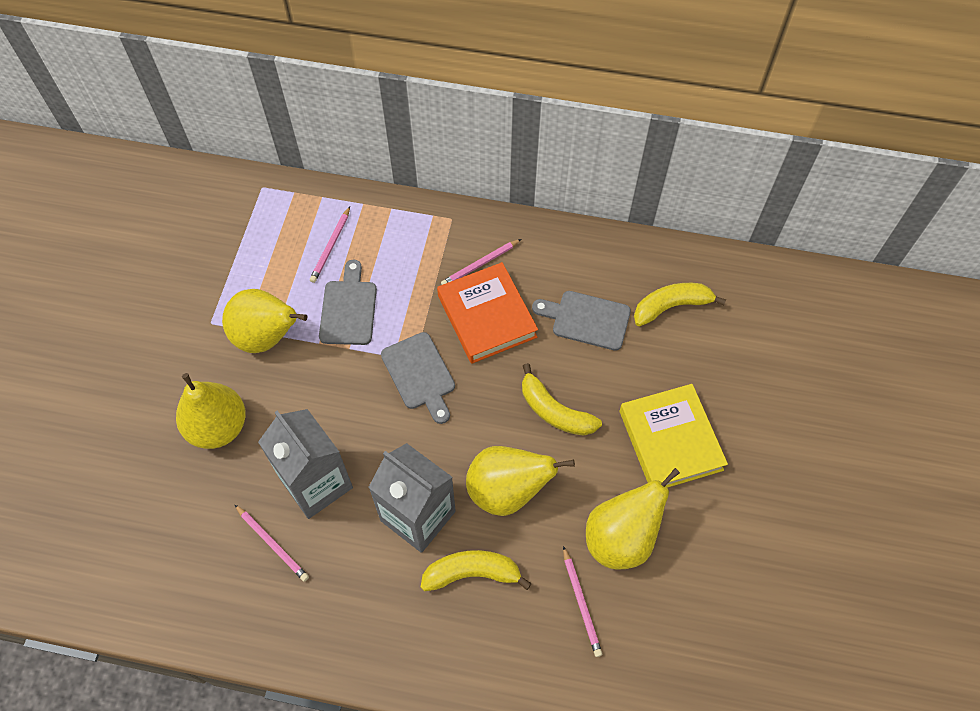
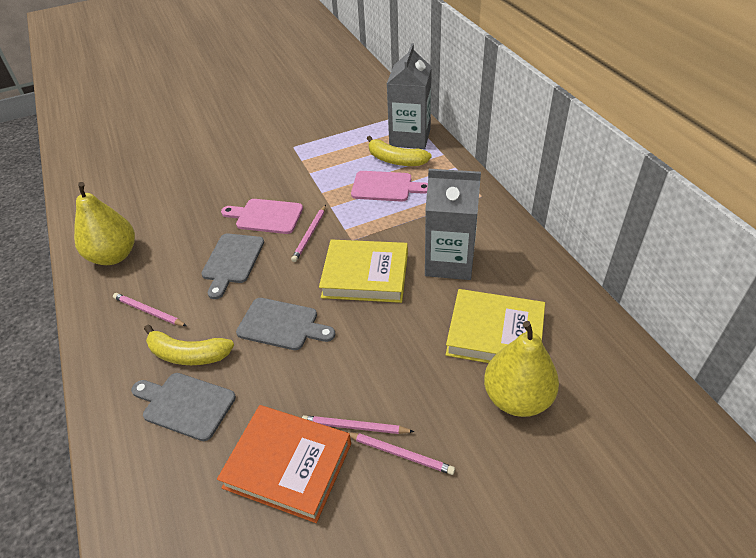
pink cutting board: 0 -> 2
yellow banana: 3 -> 2
yellow book: 1 -> 2
yellow pear: 4 -> 2

